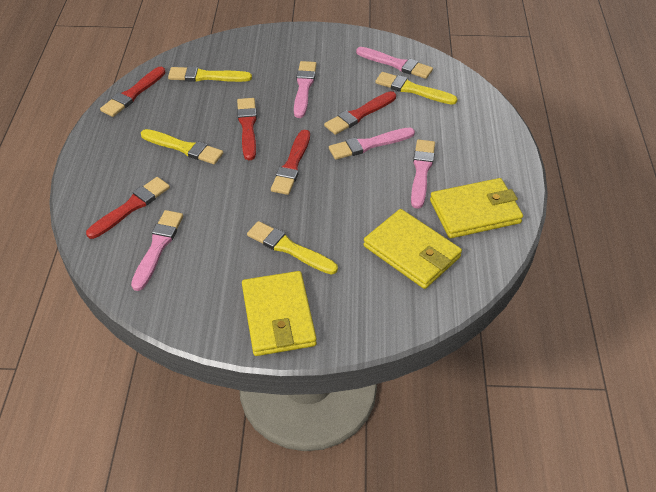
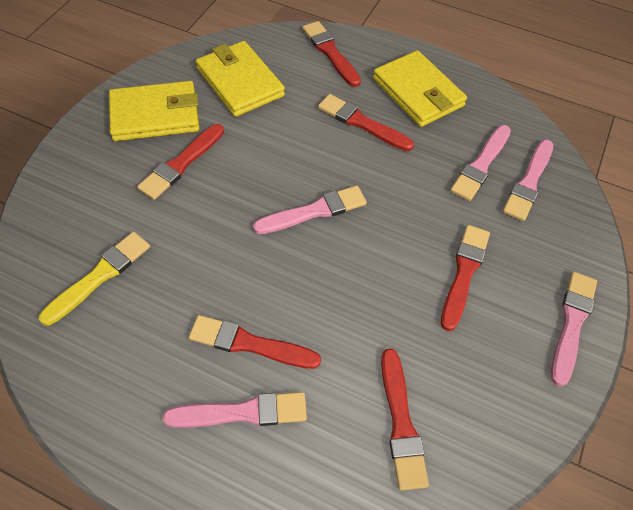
red brush: 5 -> 6
yellow brush: 4 -> 1

